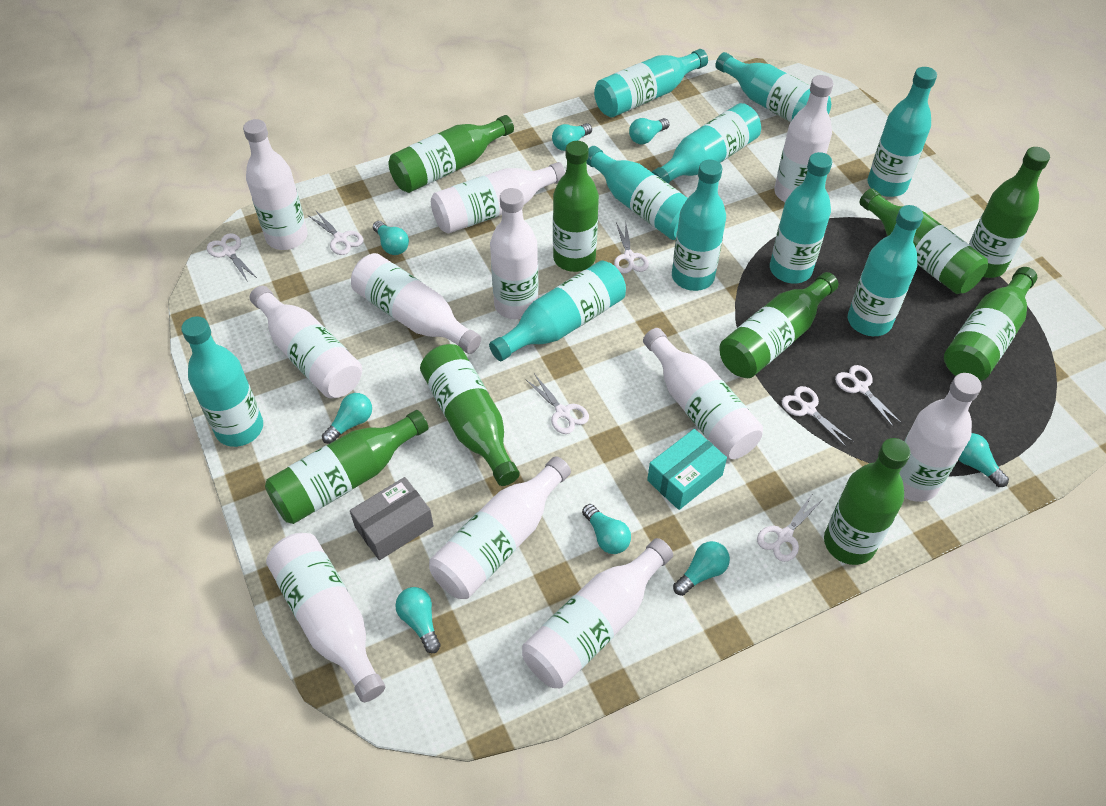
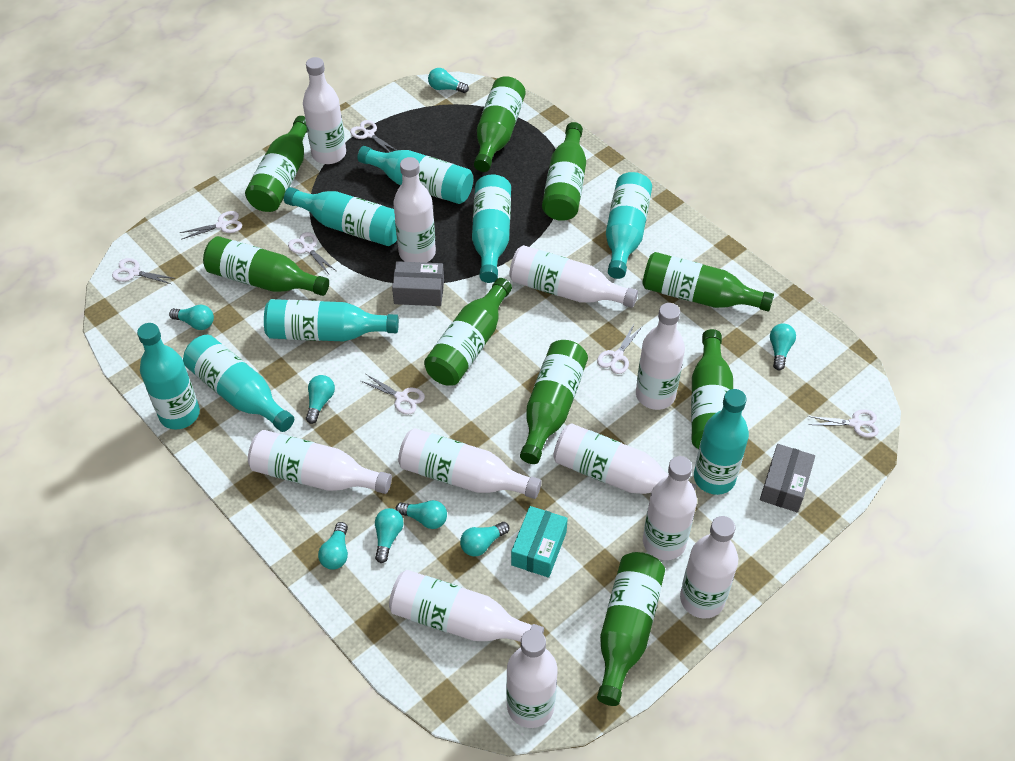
grey box: 1 -> 2
turquoise bottle: 10 -> 8

